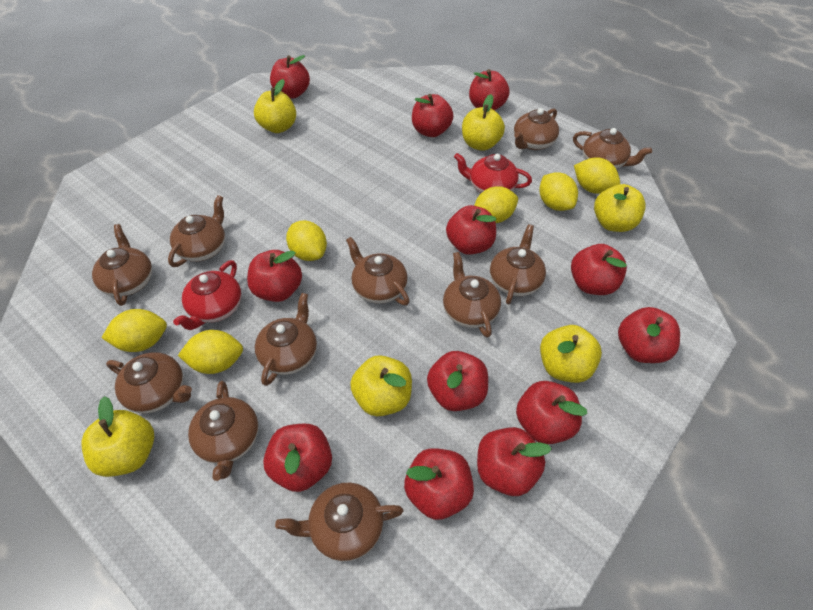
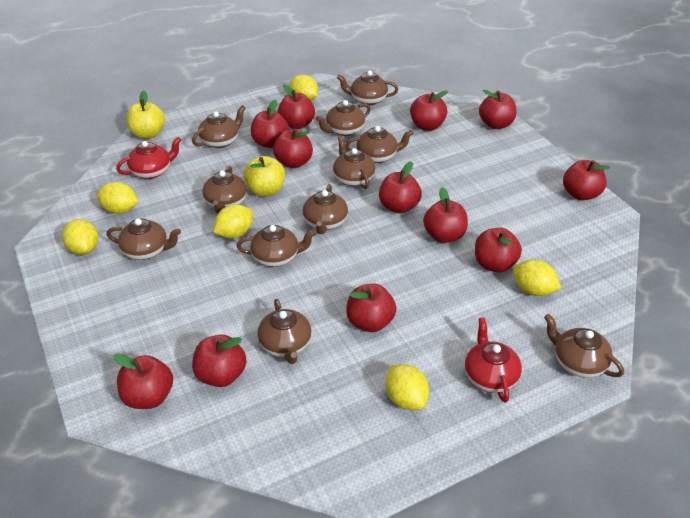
yellow apple: 6 -> 2

